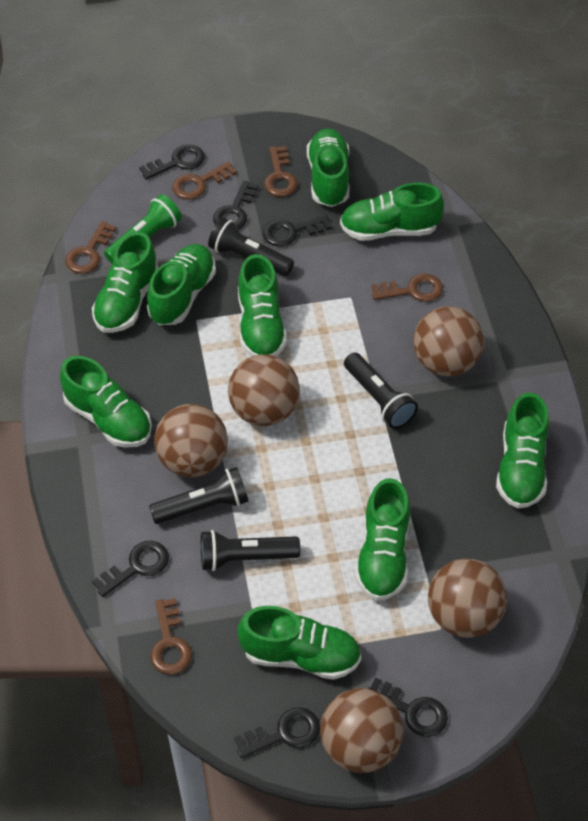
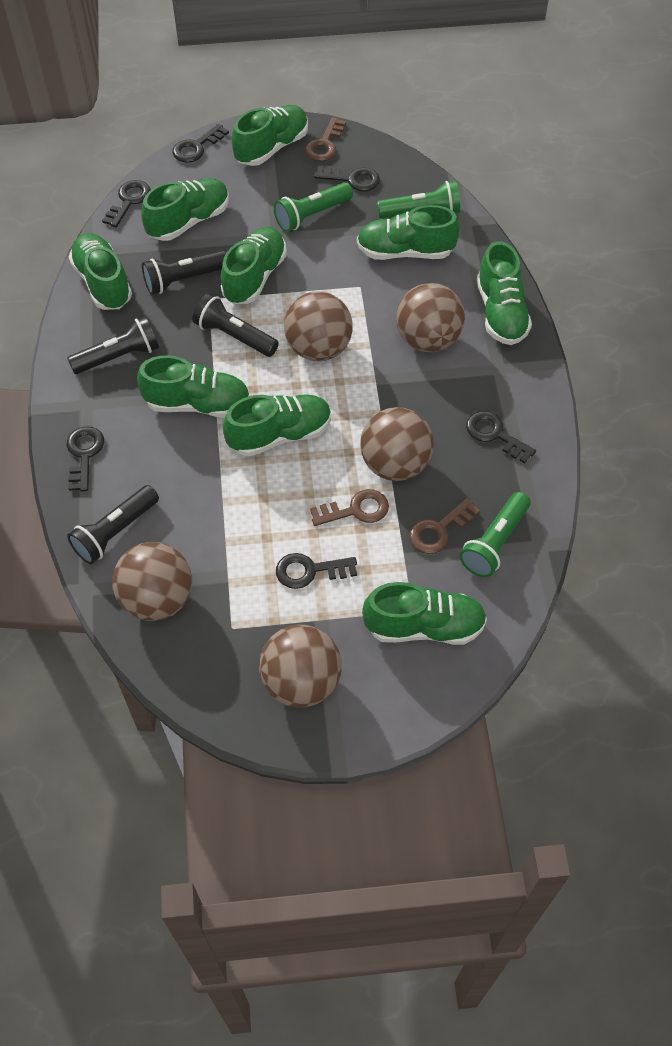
brown key: 5 -> 3
green flashlight: 1 -> 3

